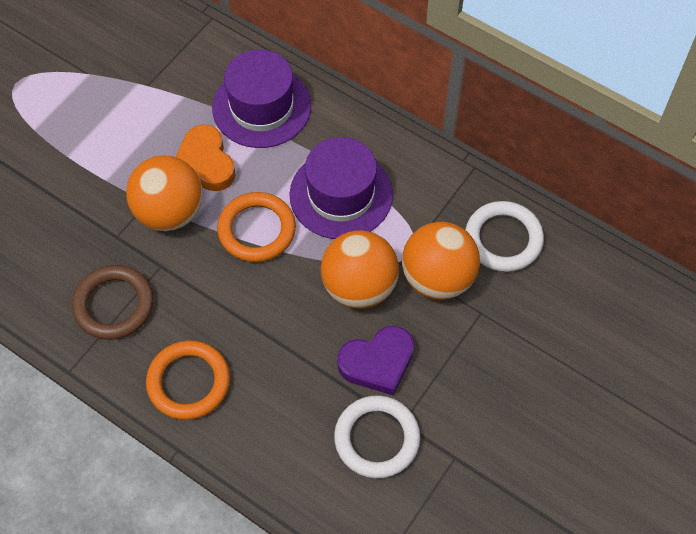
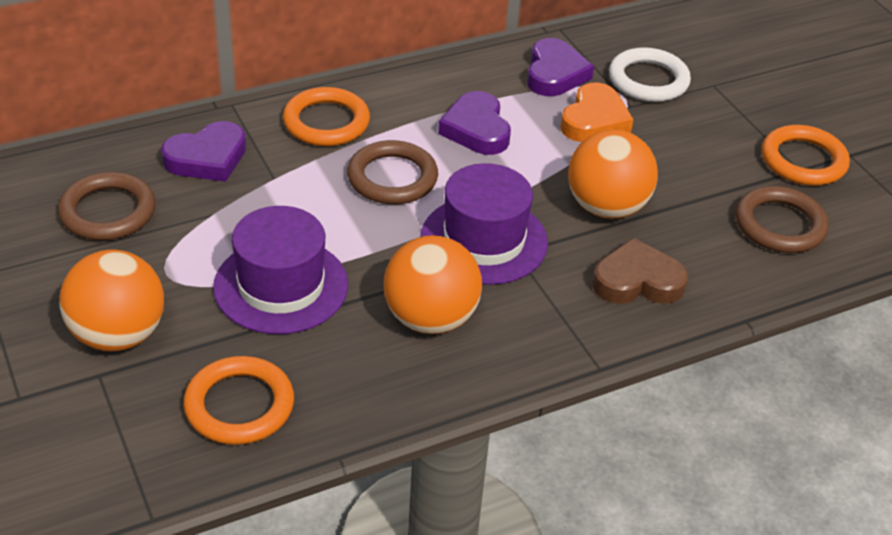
brown heart: 0 -> 1
brown ring: 1 -> 3
orange ring: 2 -> 3
purple heart: 1 -> 3
white ring: 2 -> 1

